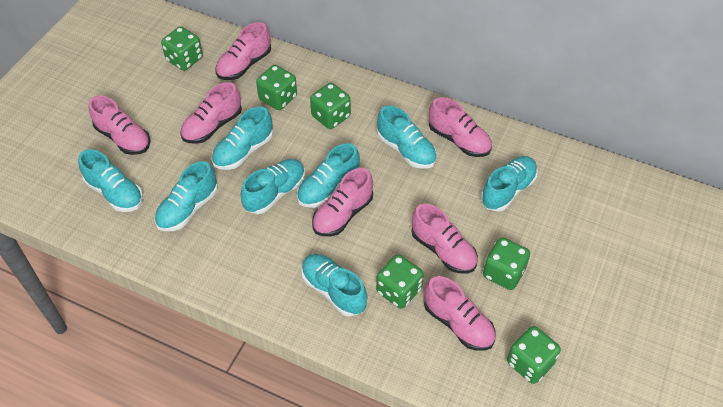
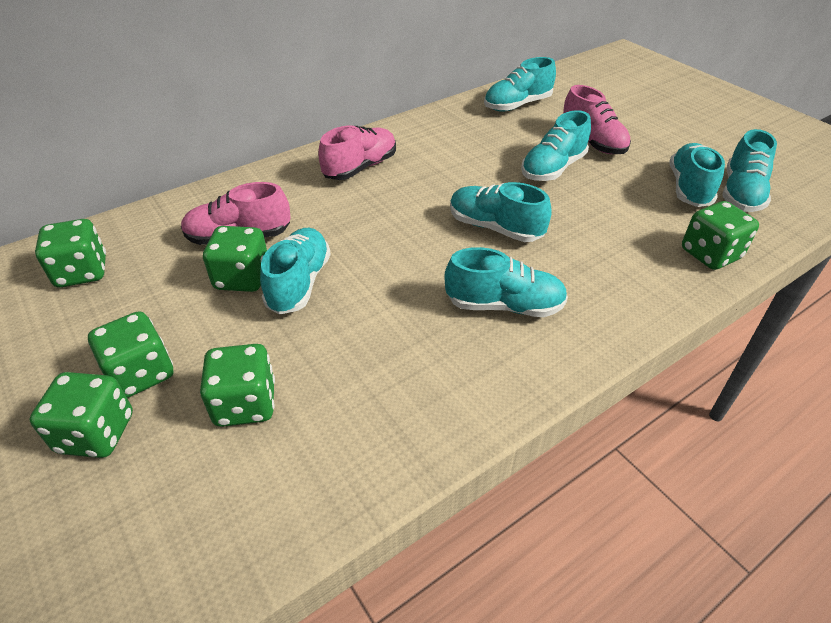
pink shoe: 7 -> 3
turquoise shoe: 8 -> 7

